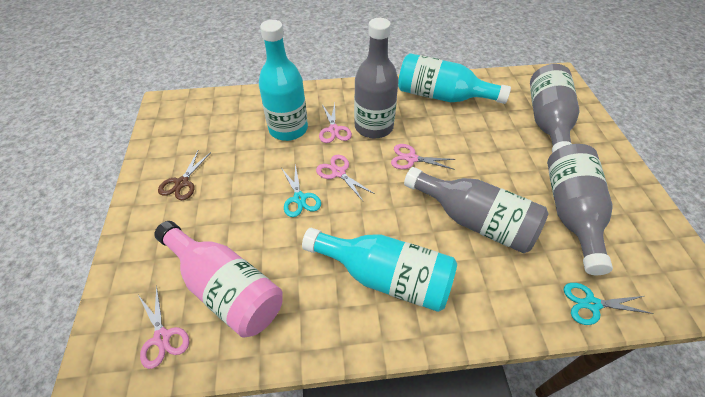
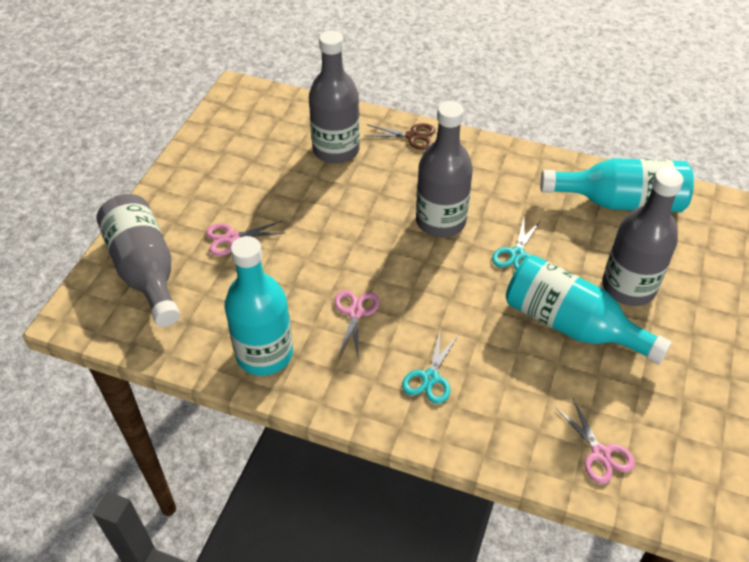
pink bottle: 1 -> 0
pink scissors: 4 -> 3

